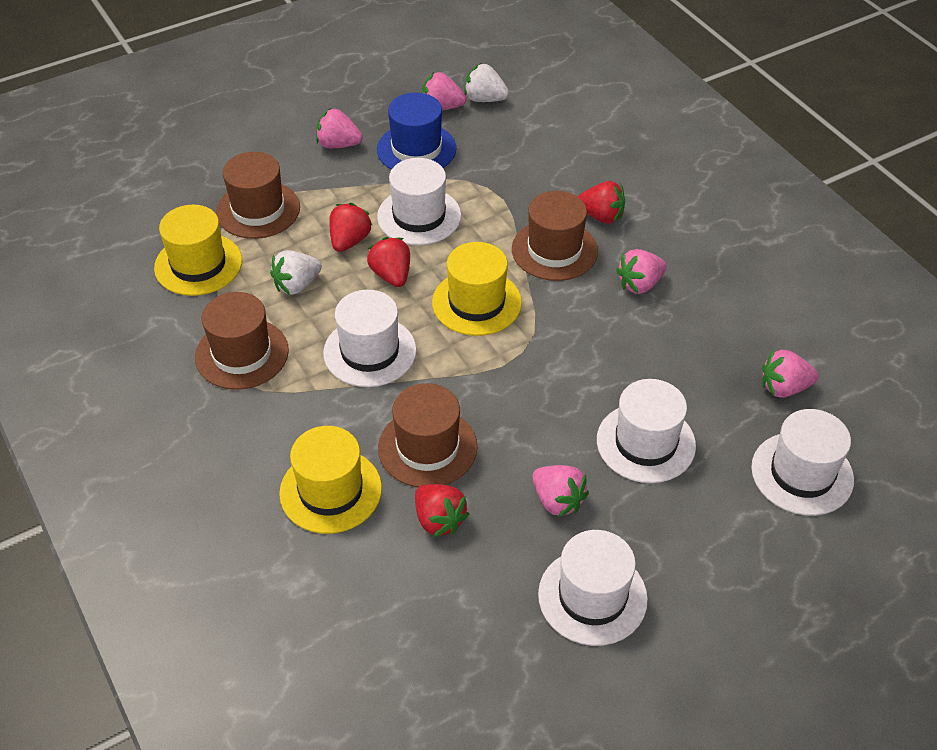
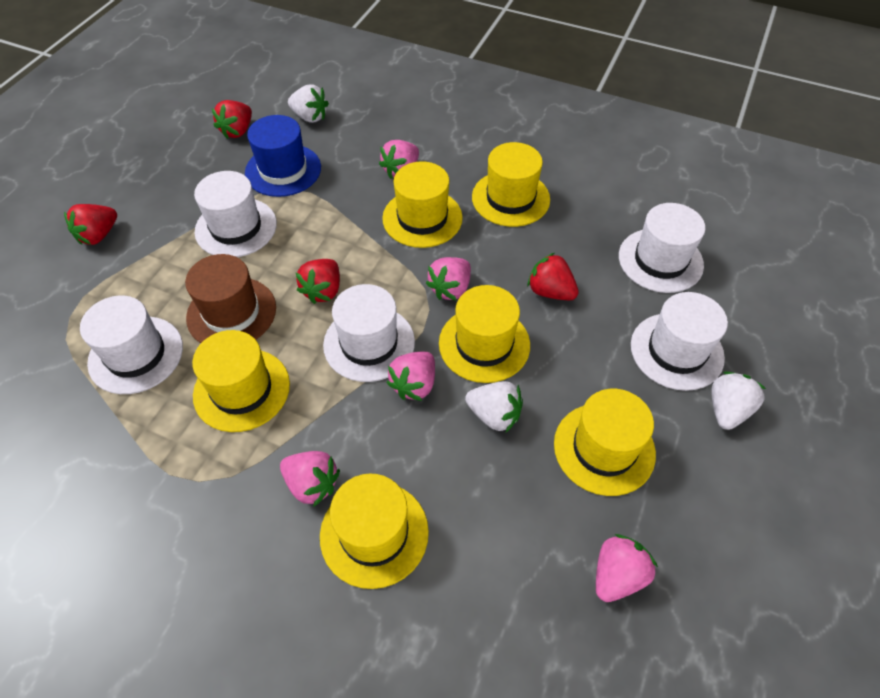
brown hat: 4 -> 1
white strawberry: 2 -> 3
yellow hat: 3 -> 6

